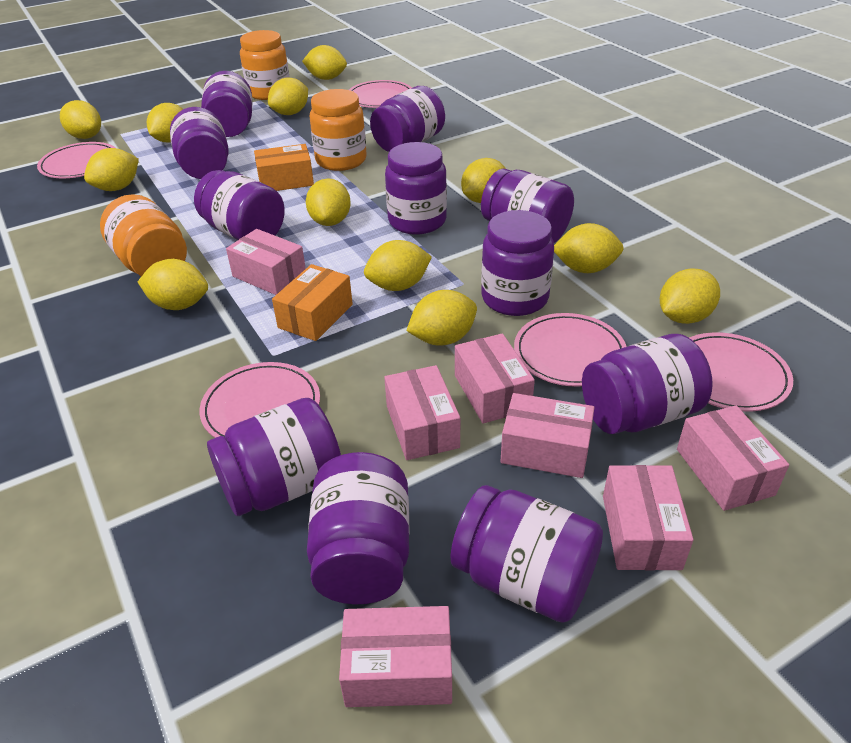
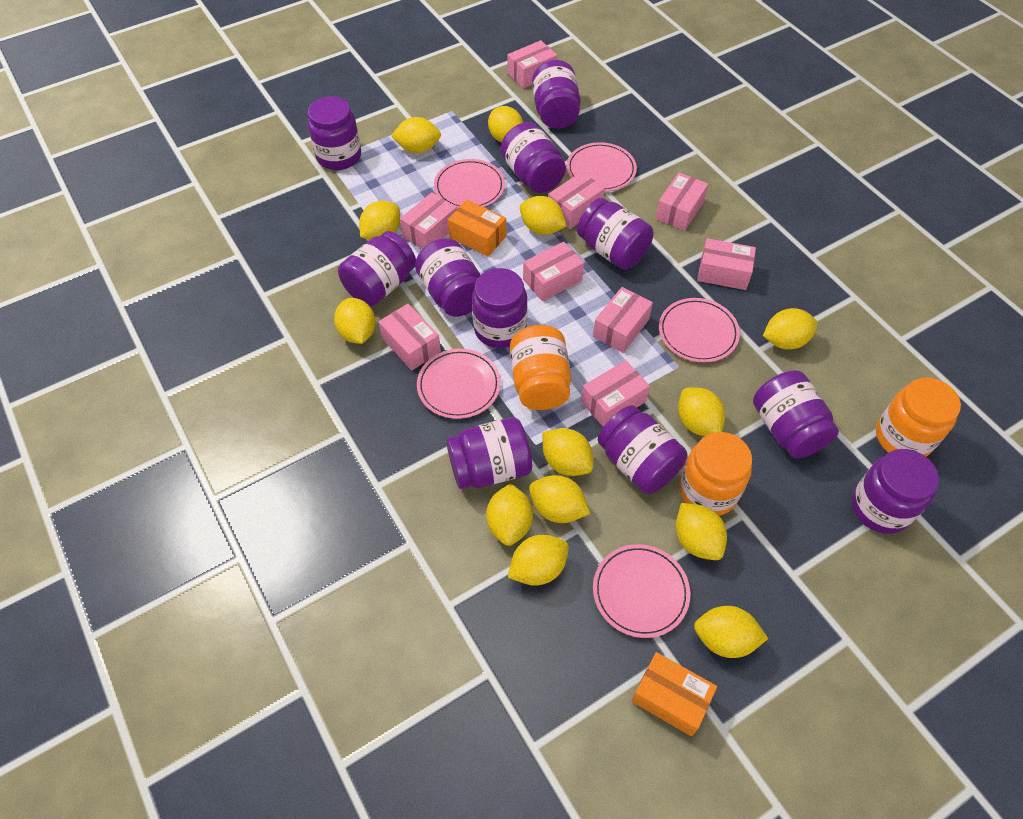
pink box: 7 -> 9
yellow lemon: 12 -> 13

